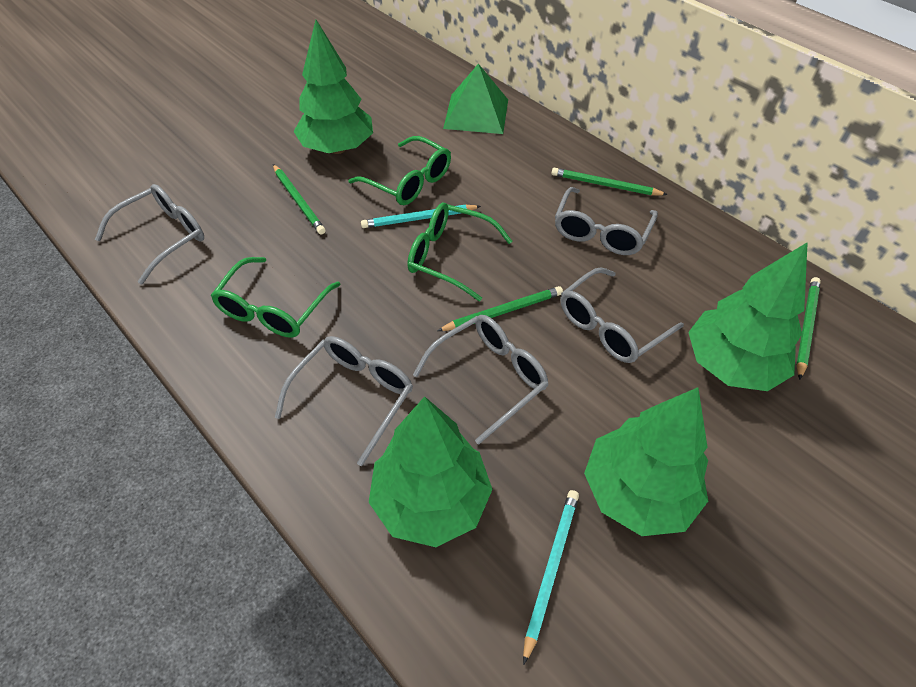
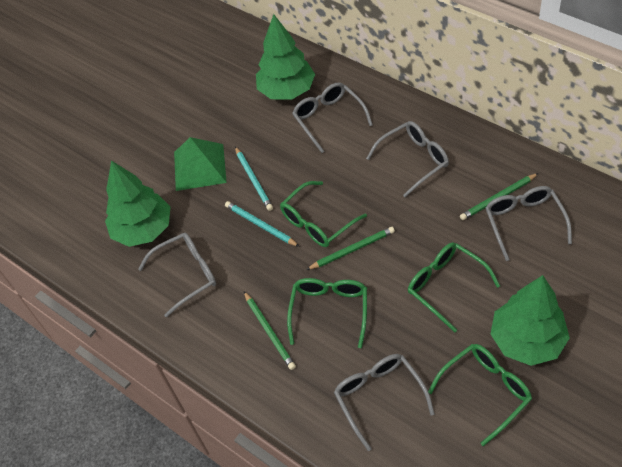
green glasses: 3 -> 4
green pencil: 4 -> 3
green tree: 4 -> 3

